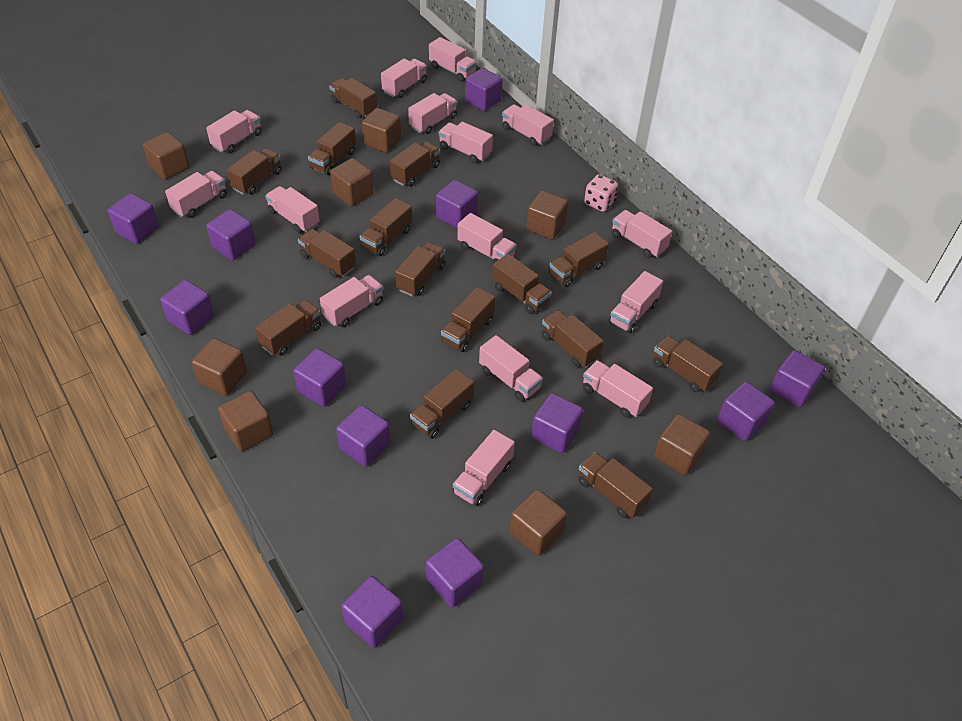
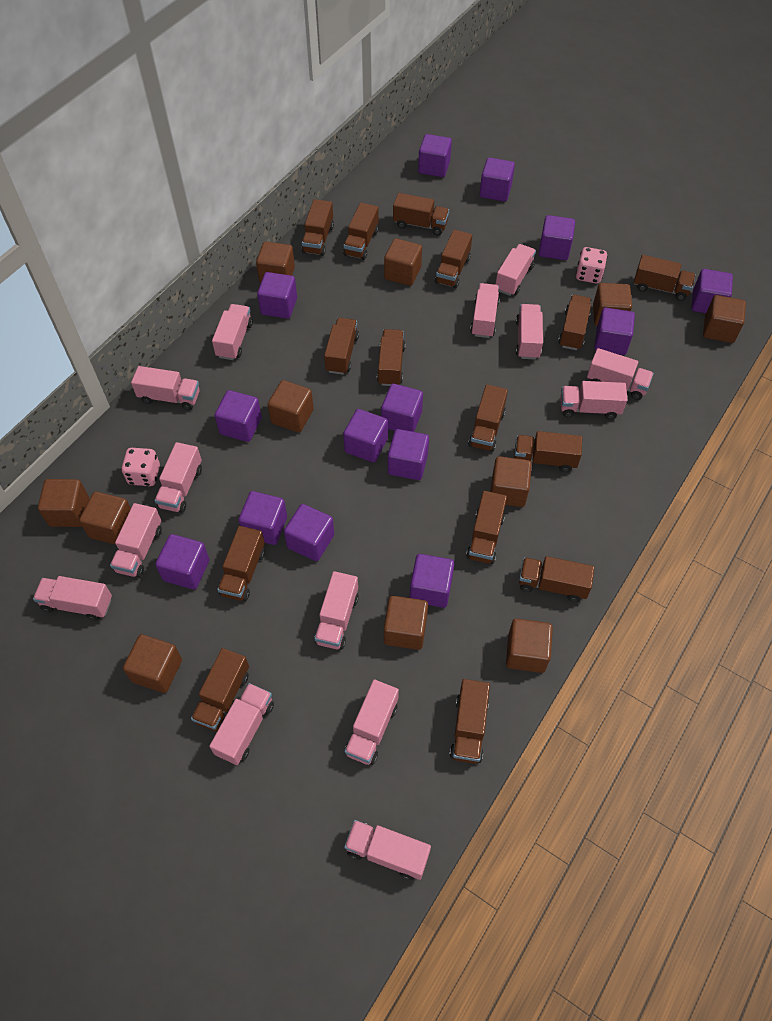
brown cube: 8 -> 11
pink dice: 1 -> 2
pink truck: 15 -> 14
purple cube: 12 -> 14

